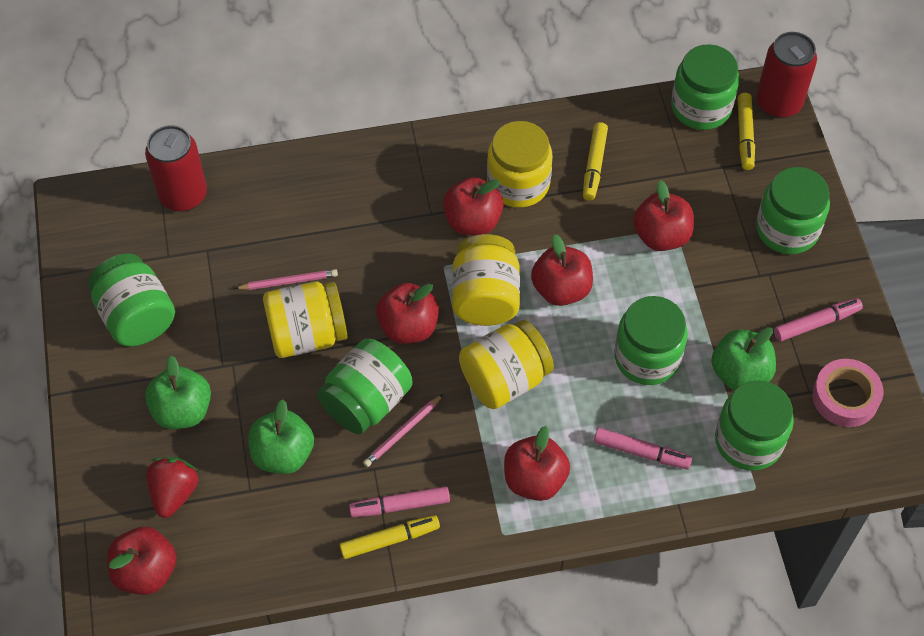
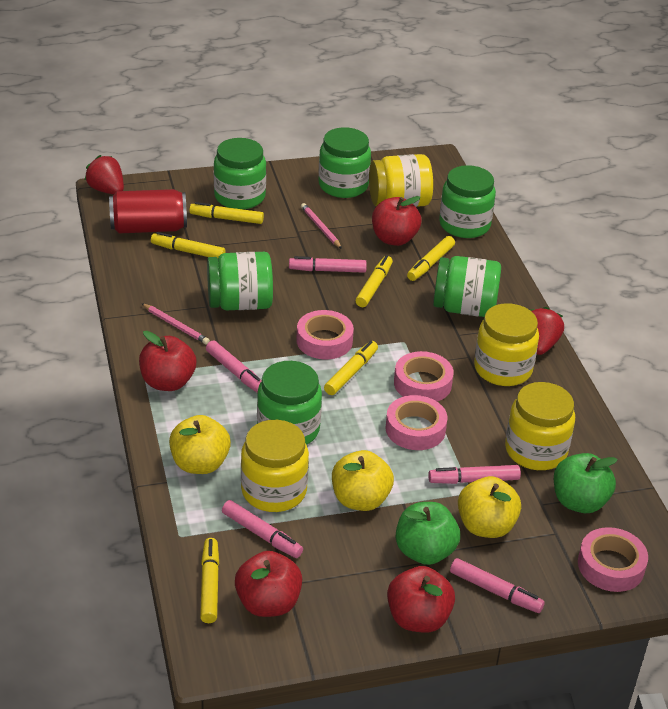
green apple: 3 -> 2
pink marker: 3 -> 5
pink tape: 1 -> 4
red apple: 6 -> 4
red can: 2 -> 1
red strawberry: 1 -> 2
yellow apple: 0 -> 3
yellow marker: 3 -> 6

